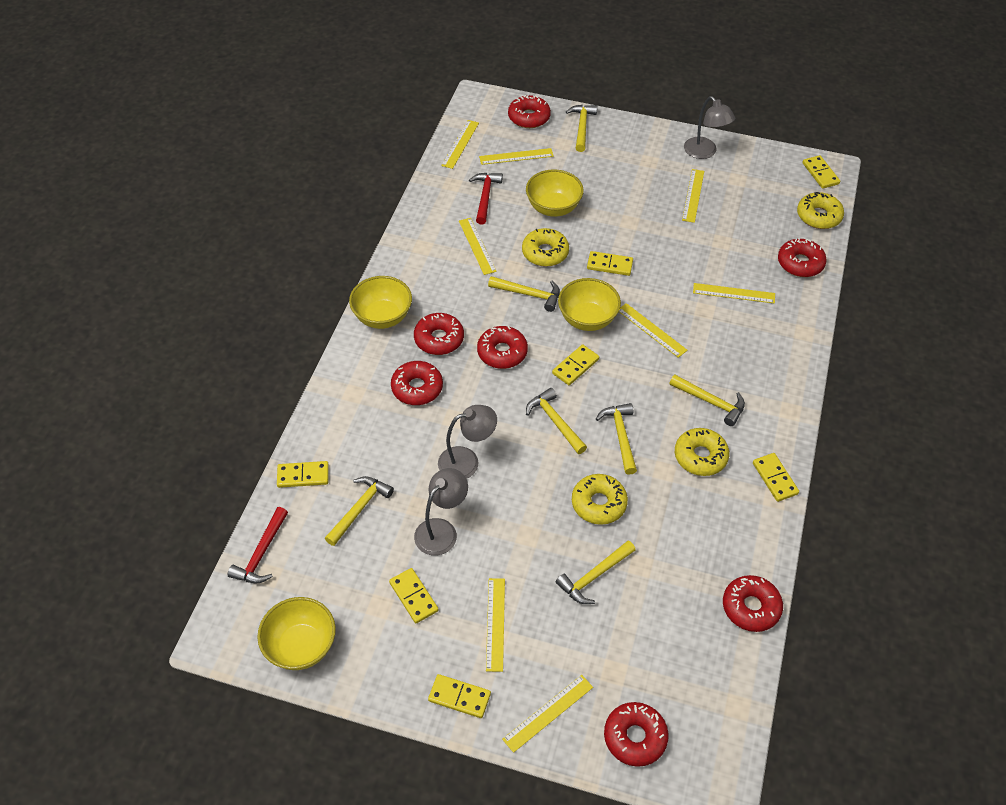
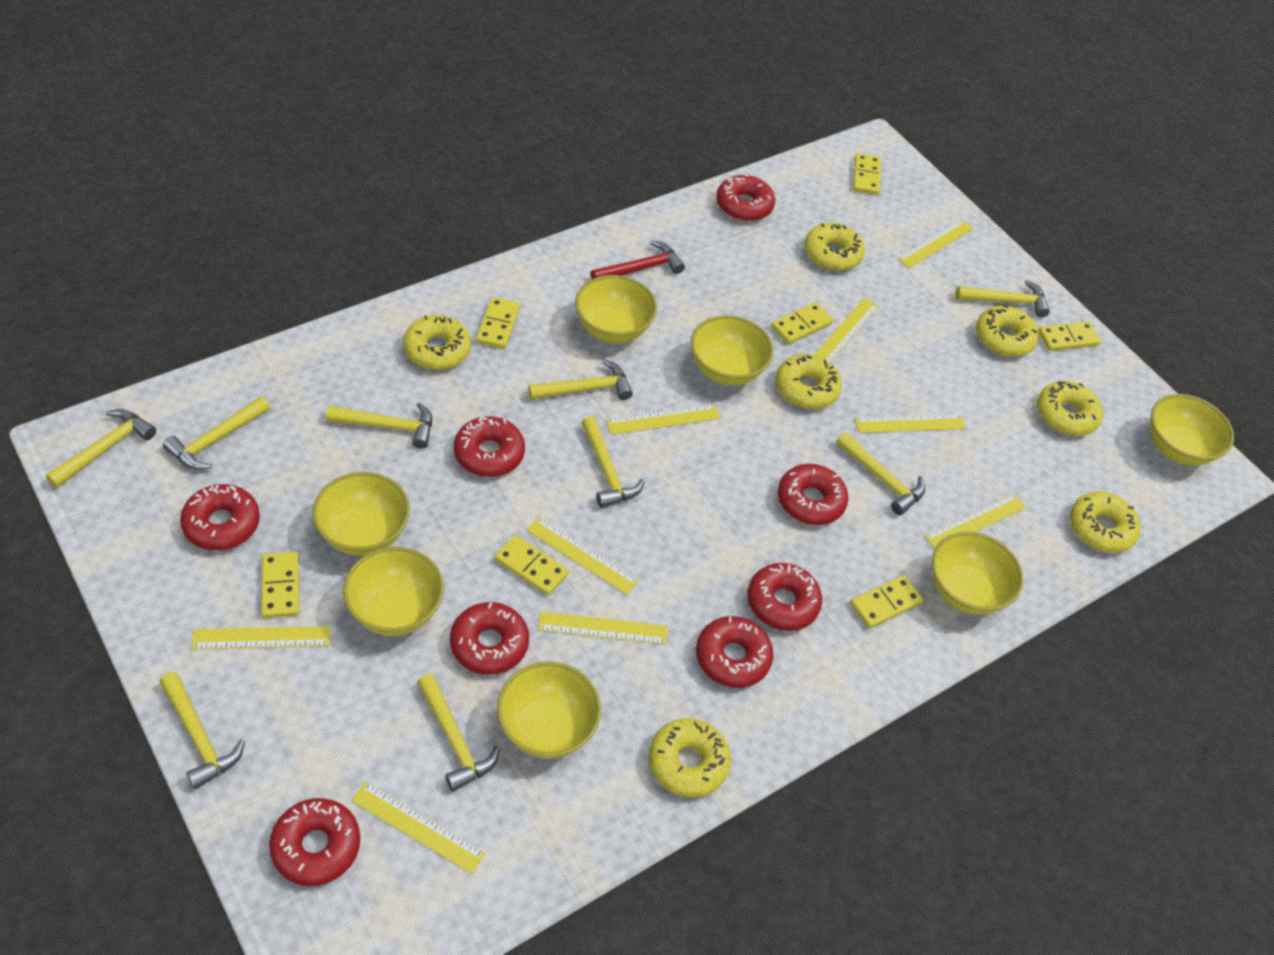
grey lamp: 3 -> 0
red donut: 7 -> 8
red hammer: 2 -> 1
yellow bowl: 4 -> 7
yellow donut: 4 -> 7
yellow hammer: 7 -> 9
yellow ruler: 8 -> 9

